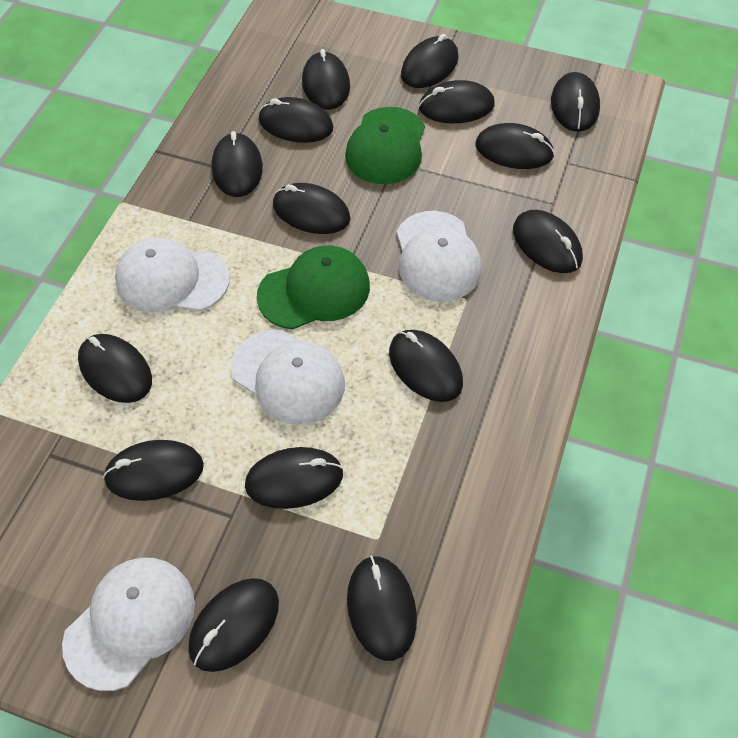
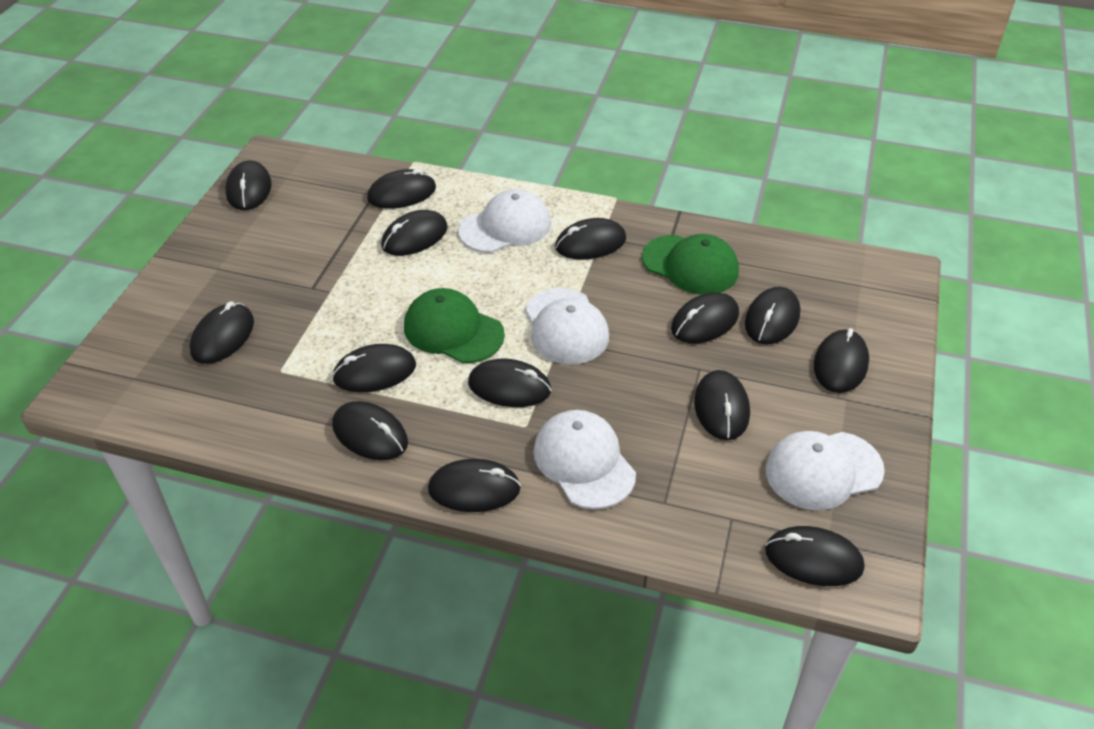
black mouse: 15 -> 14

